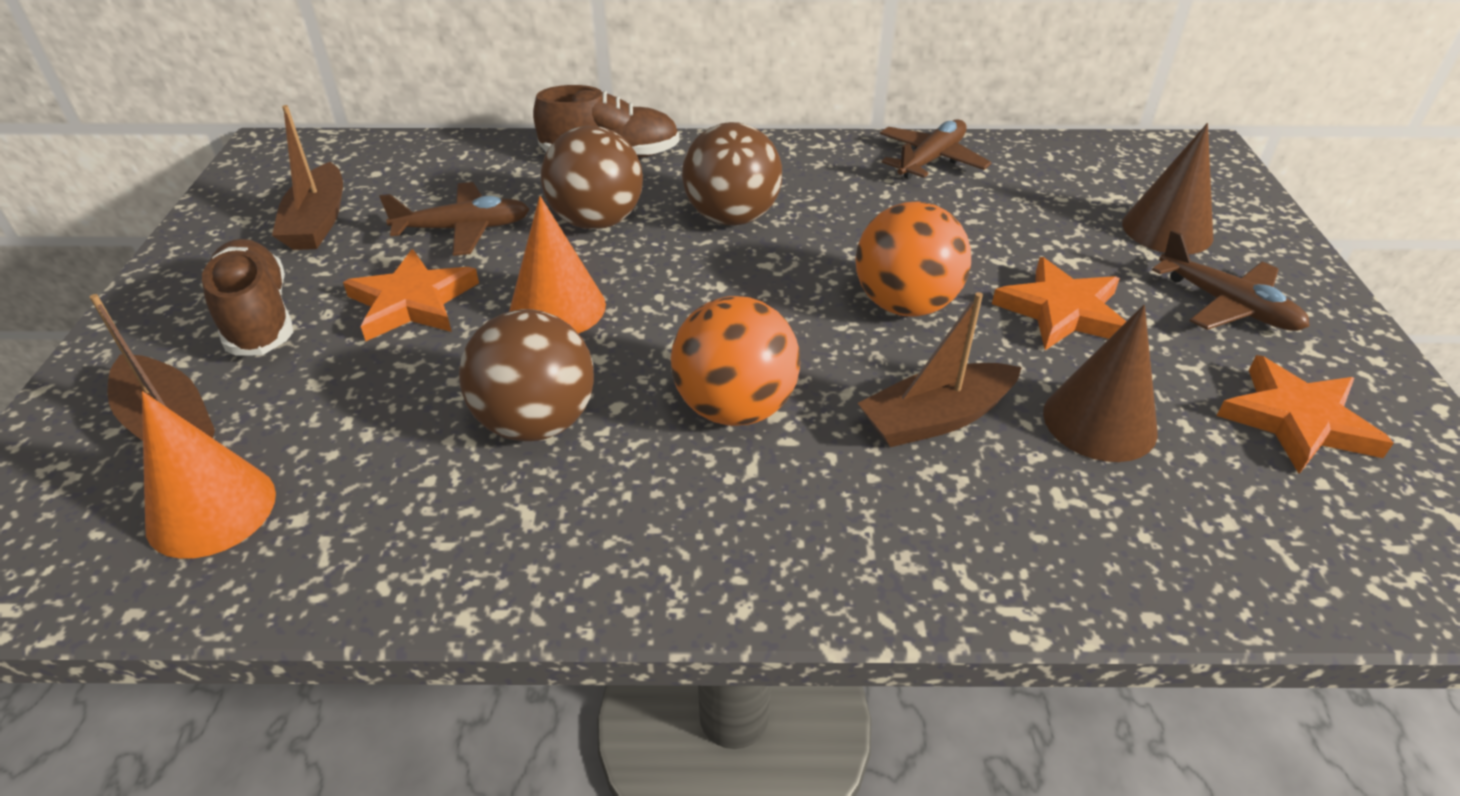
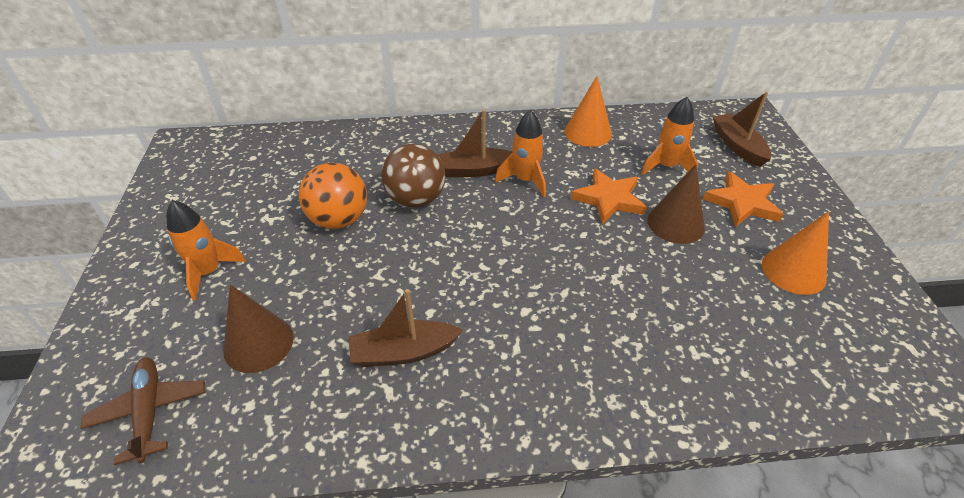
brown ball: 3 -> 1
brown plane: 3 -> 1
brown shoe: 2 -> 0
orange ball: 2 -> 1
orange rocket: 0 -> 3
orange star: 3 -> 2

